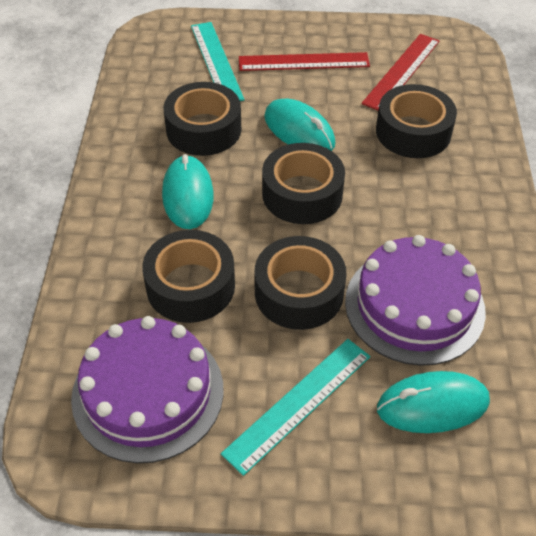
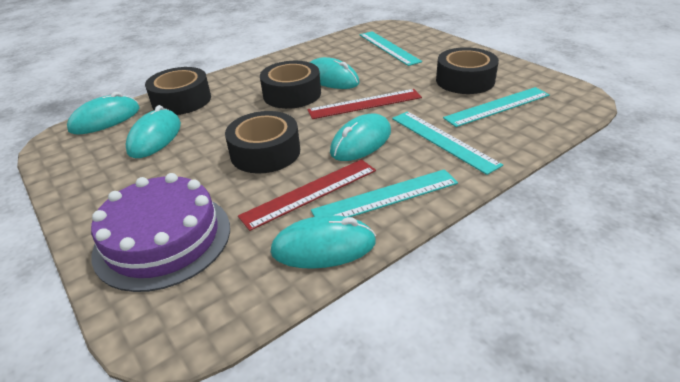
black tape: 5 -> 4
purple cake: 2 -> 1
turquoise mouse: 3 -> 5
turquoise ruler: 2 -> 4

